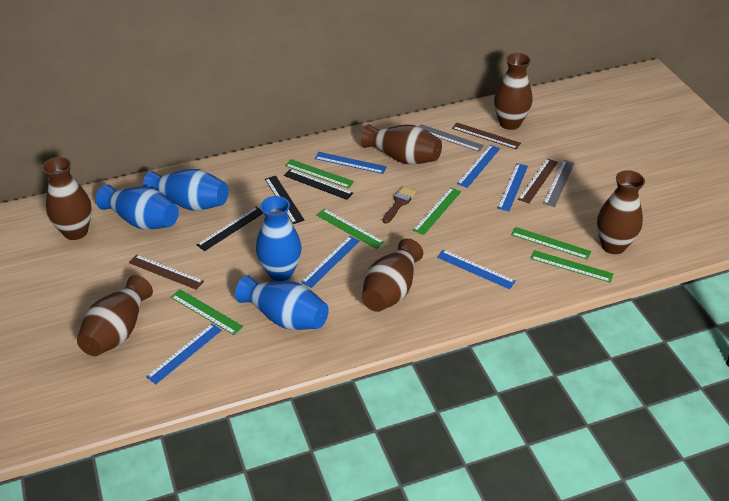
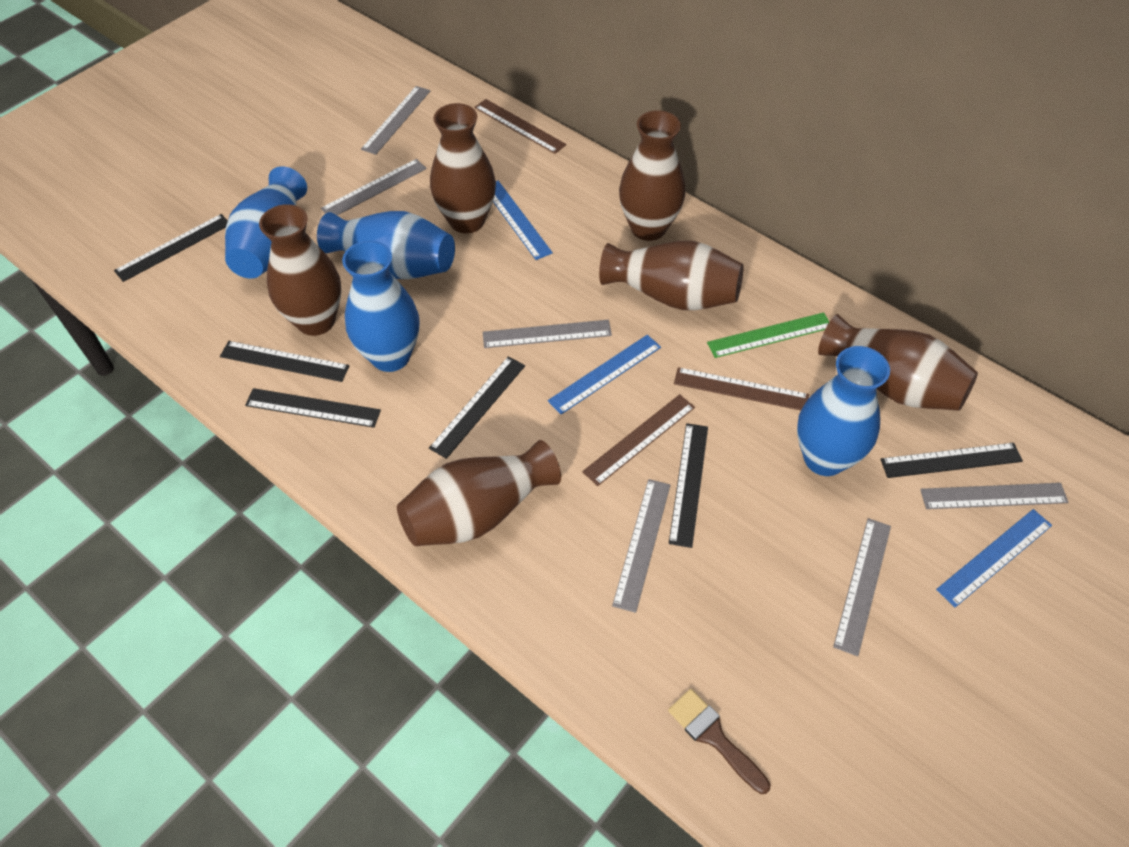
black ruler: 3 -> 6
blue ruler: 6 -> 3
green ruler: 6 -> 1
grey ruler: 2 -> 6

